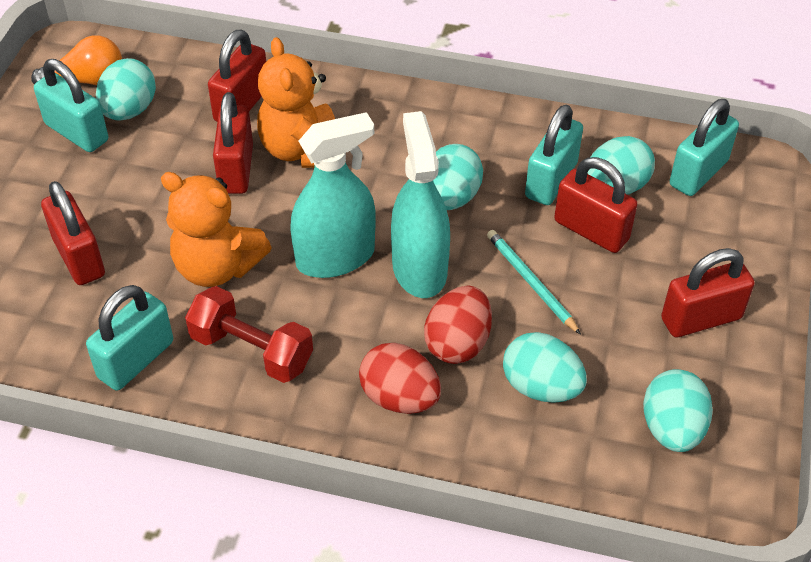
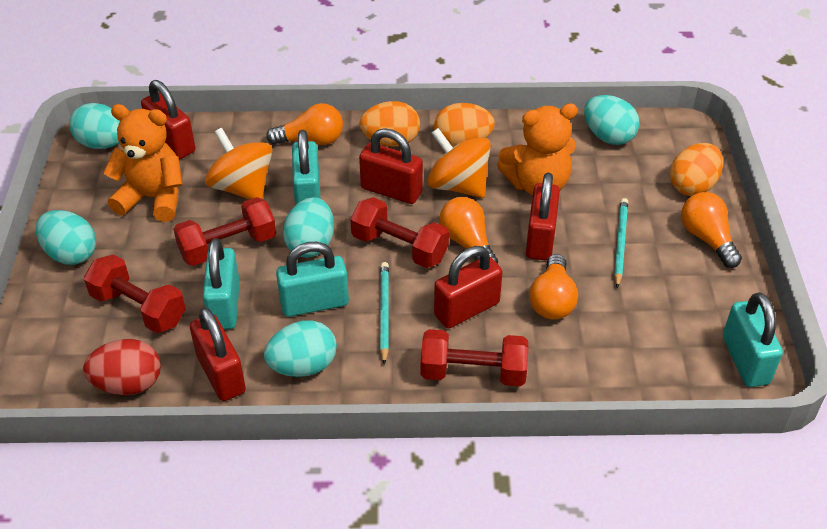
orange egg: 0 -> 3
orange light bulb: 1 -> 4
orange spinning top: 0 -> 2
red dumbbell: 1 -> 4
red egg: 2 -> 1
turquoise pencil: 1 -> 2
turquoise spray bottle: 2 -> 0

